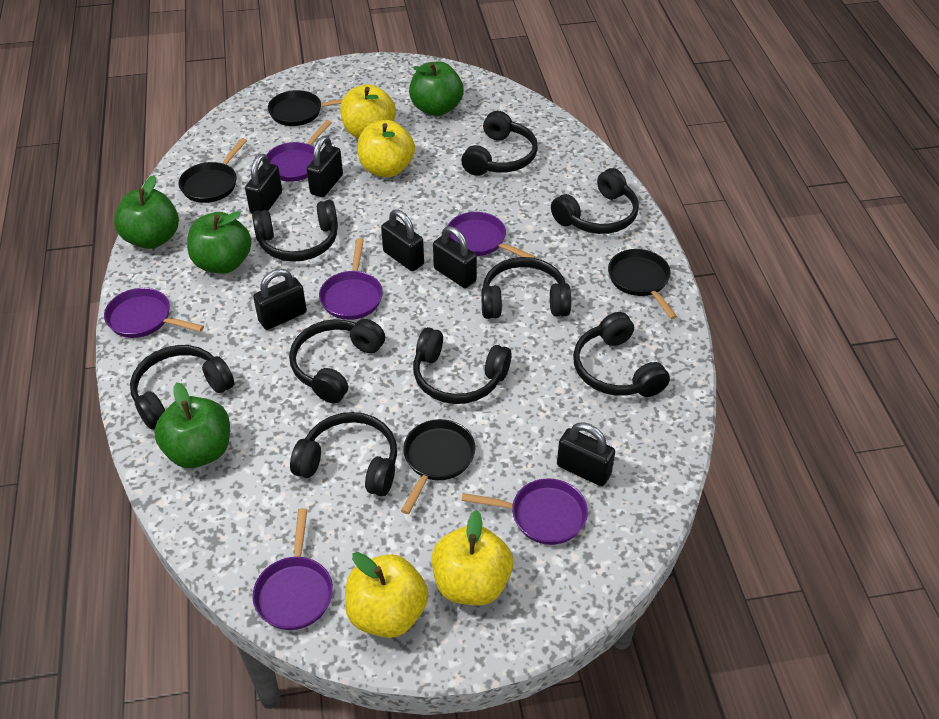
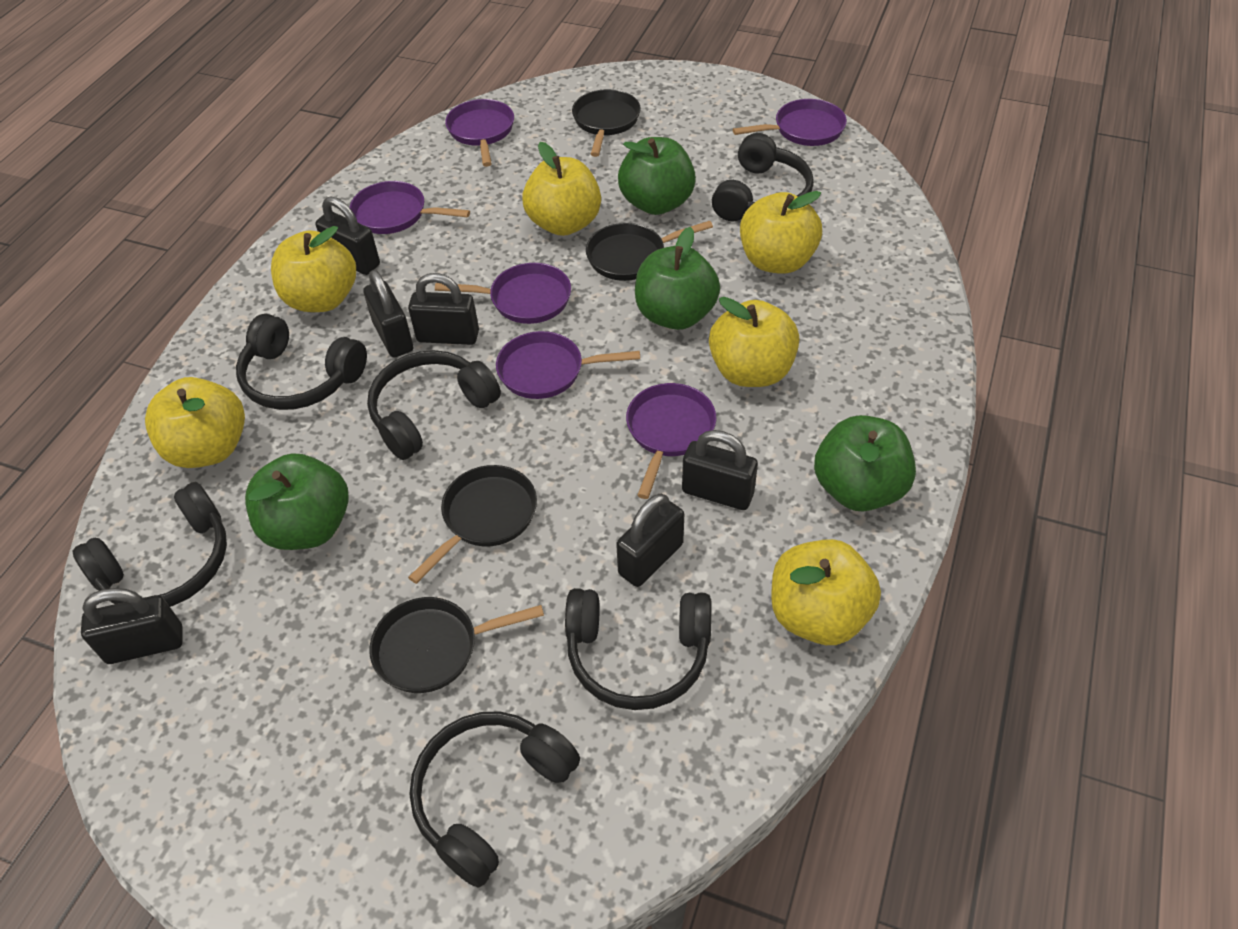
black headphones: 9 -> 6
yellow apple: 4 -> 6

